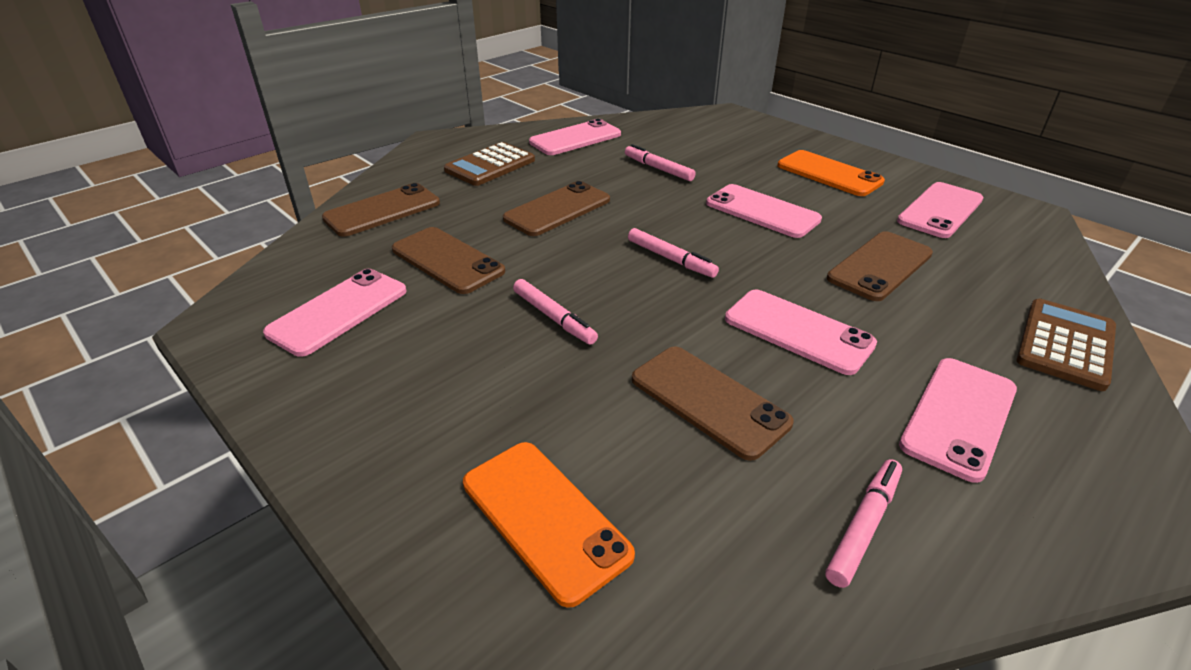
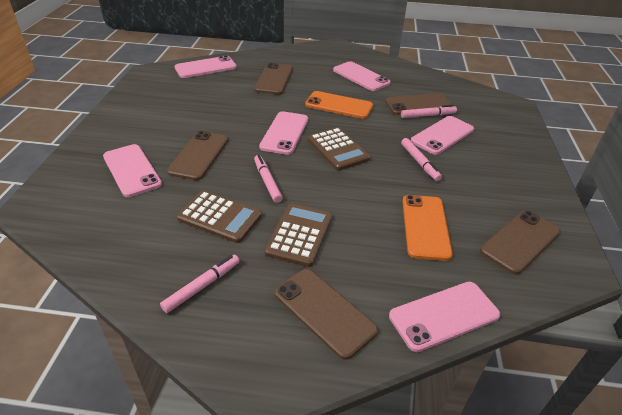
brown calculator: 2 -> 3

